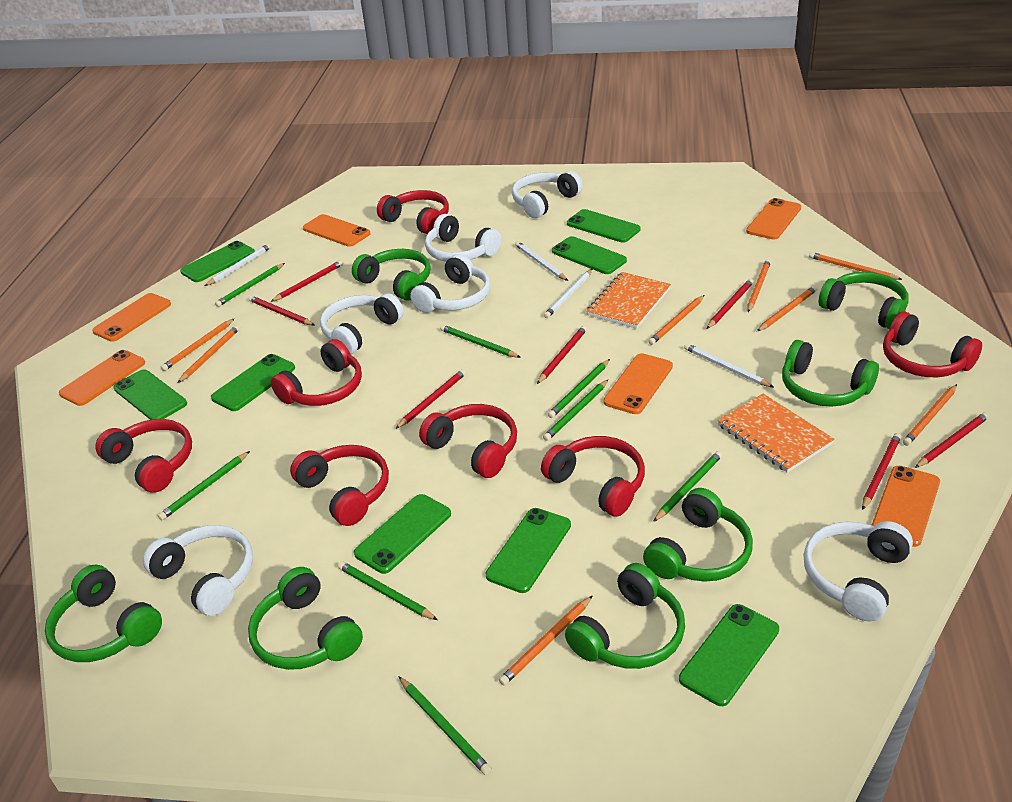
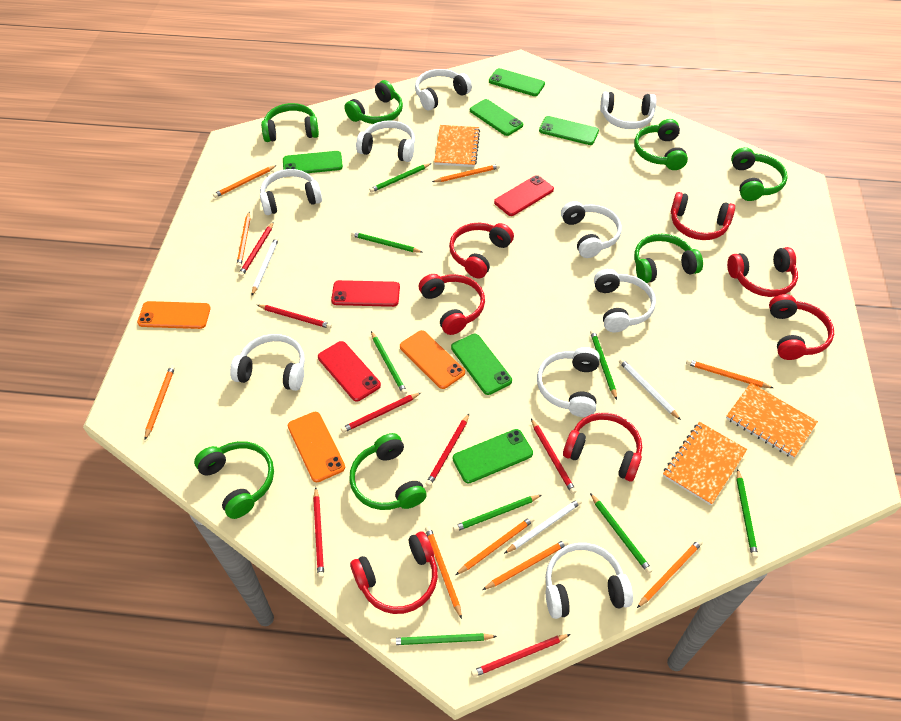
green phone: 8 -> 6
orange notebook: 2 -> 3
orange pencil: 8 -> 9
orange phone: 6 -> 3
red phone: 0 -> 3
white headphones: 6 -> 9
white pencil: 4 -> 3

